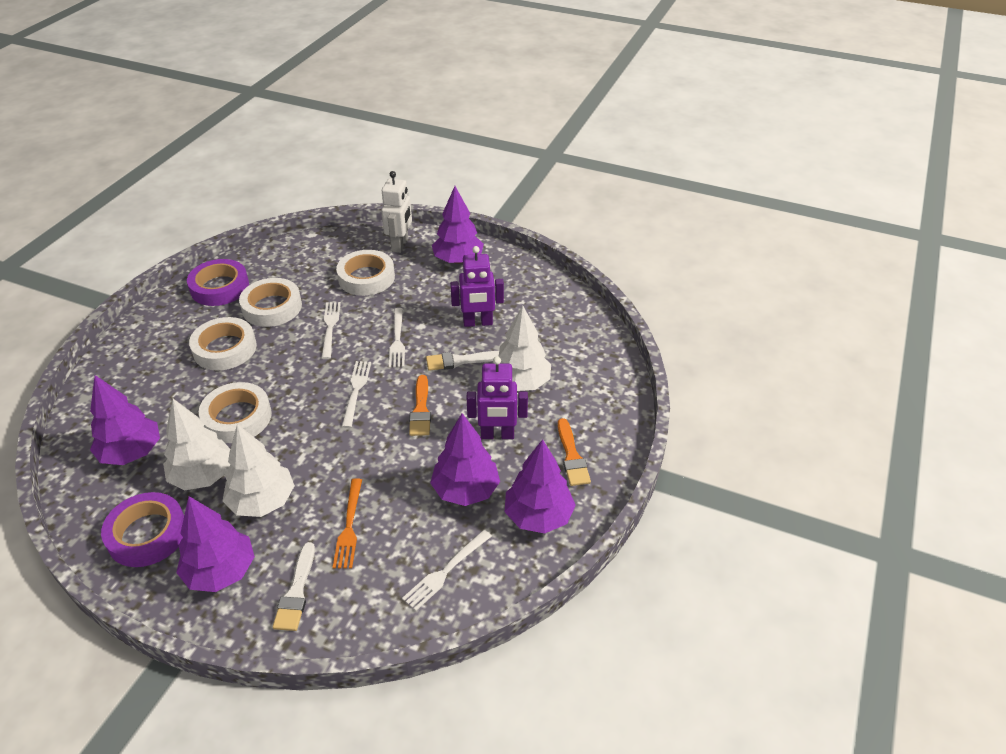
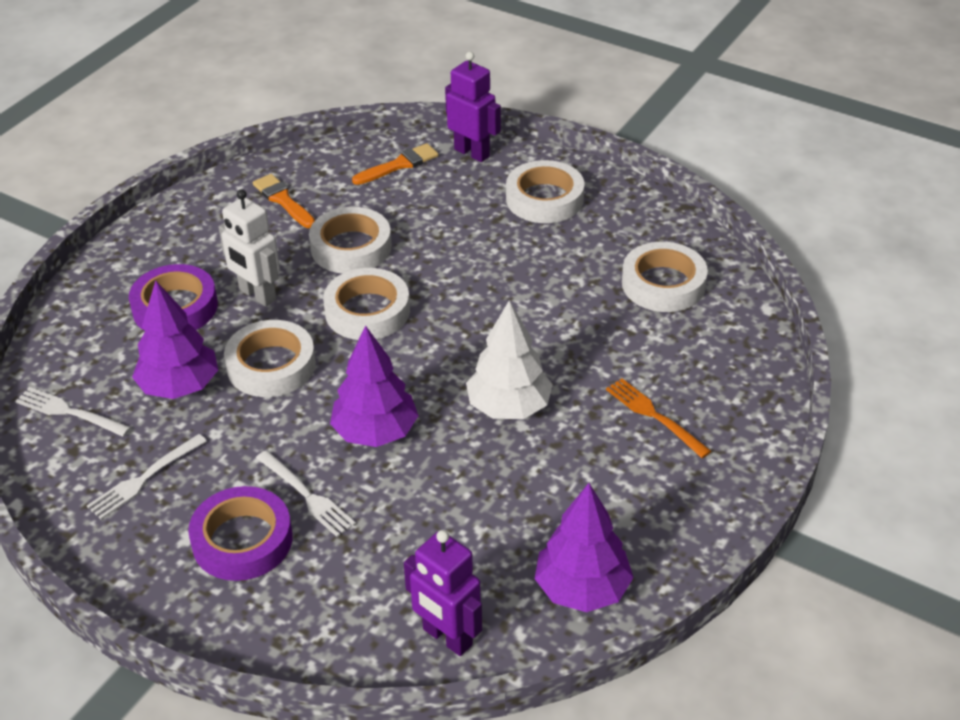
purple tree: 5 -> 3
white brush: 2 -> 0
white fork: 4 -> 3
white tape: 4 -> 5
white tree: 3 -> 1

